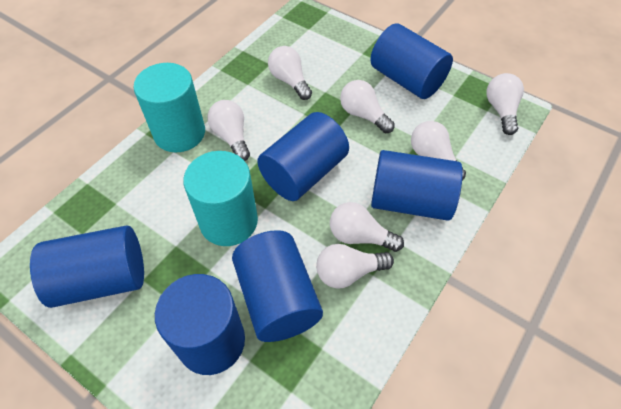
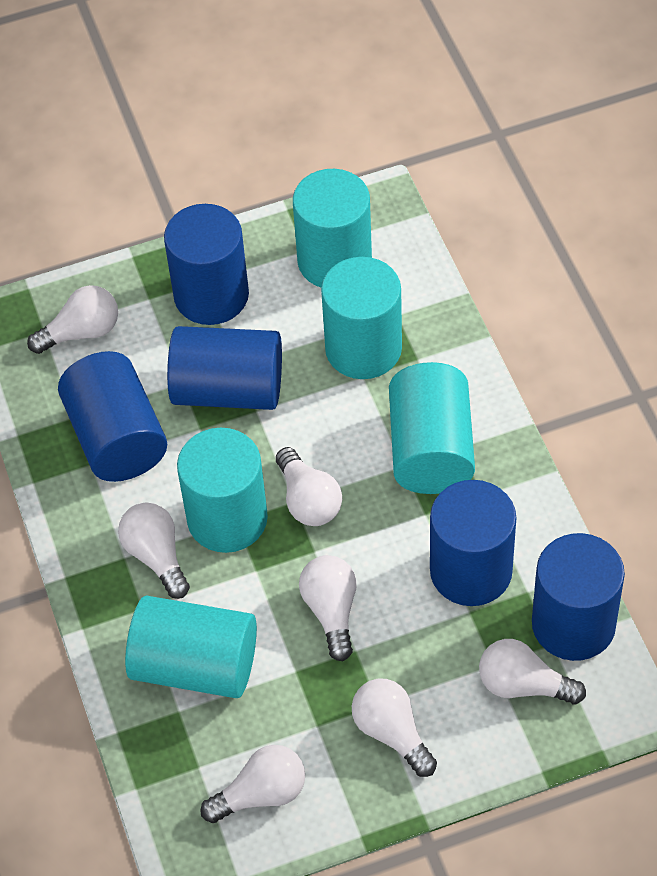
blue cylinder: 6 -> 5
turquoise cylinder: 2 -> 5

